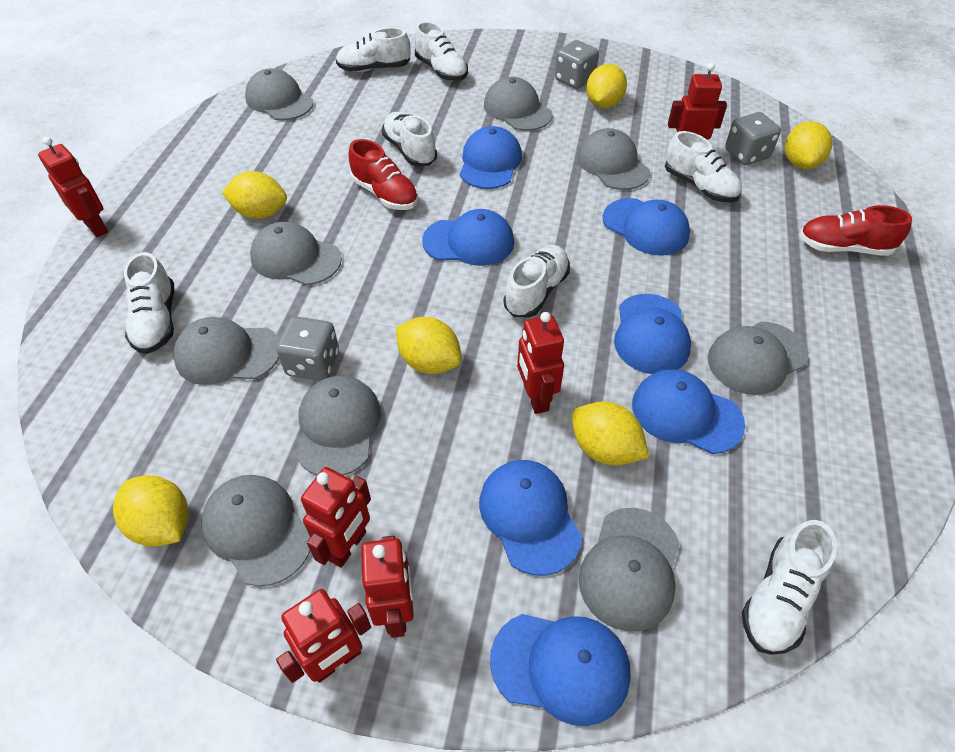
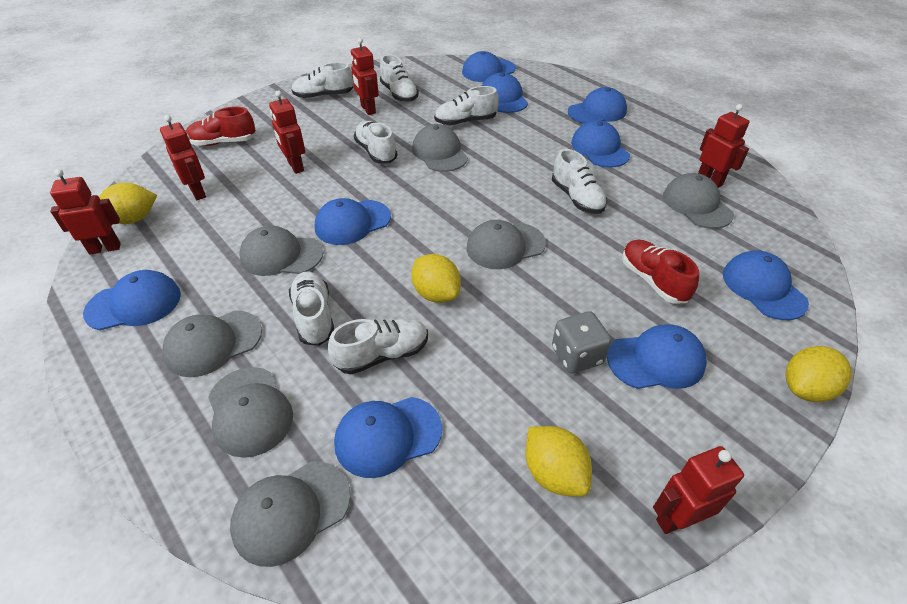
blue cap: 7 -> 9
grey cap: 9 -> 7
grey dice: 3 -> 1
yellow lemon: 6 -> 4

